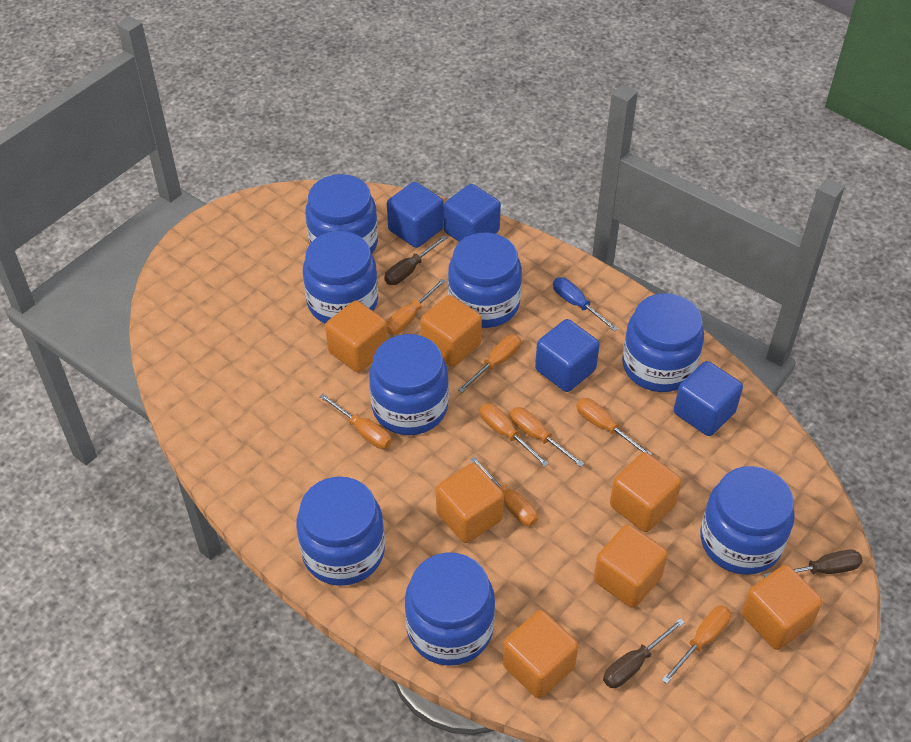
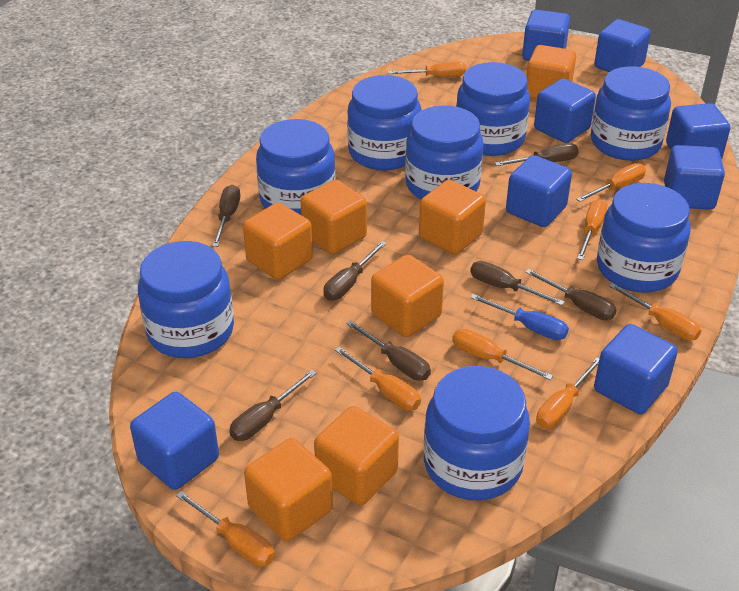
blue cube: 4 -> 8
brown screwdriver: 3 -> 7

